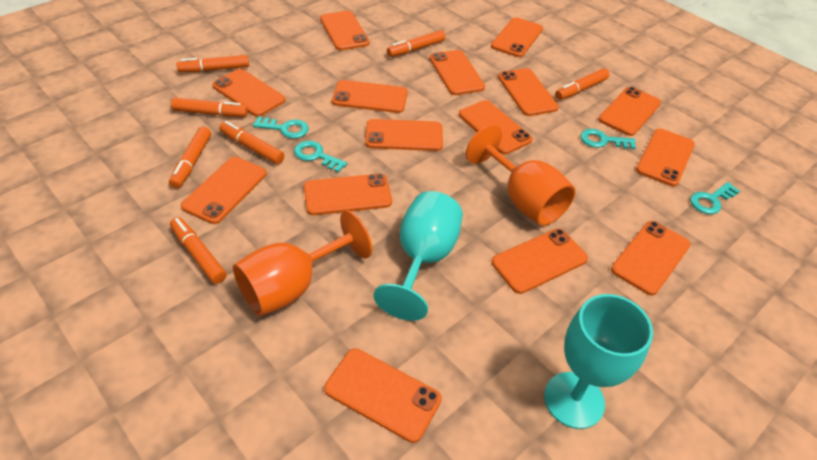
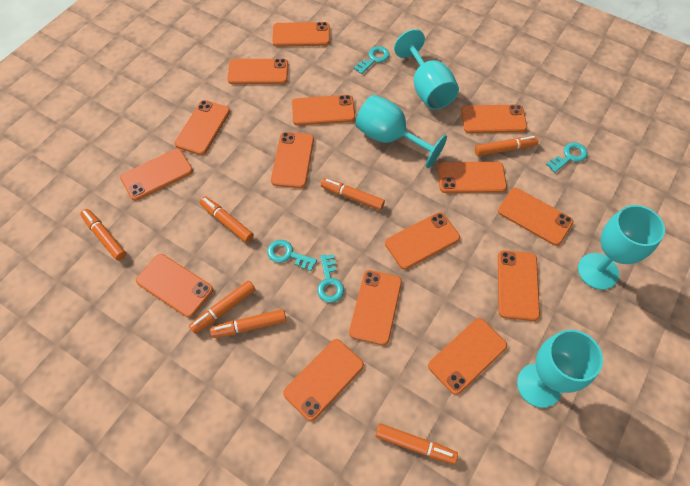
orange goblet: 2 -> 0
turquoise goblet: 2 -> 4

